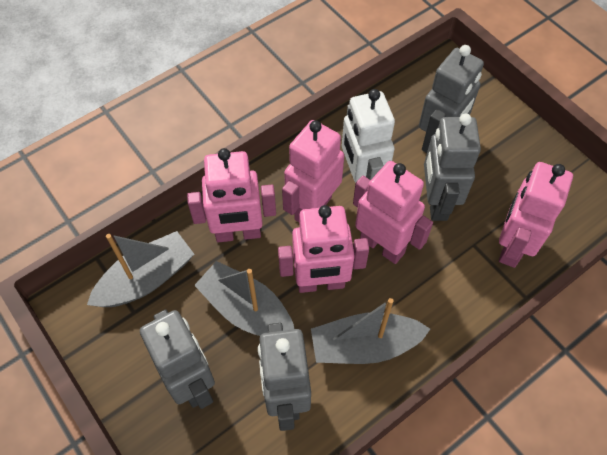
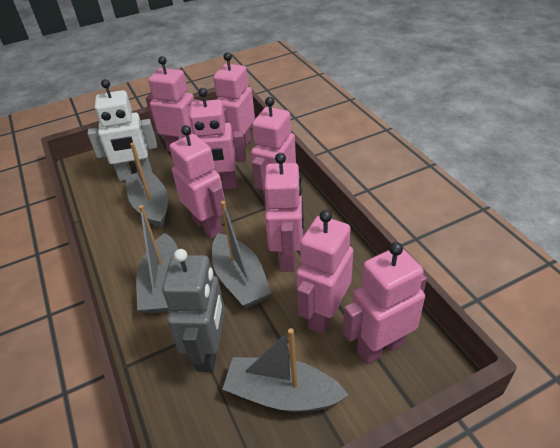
grey boat: 3 -> 4
grey robot: 4 -> 1
pink robot: 5 -> 8

